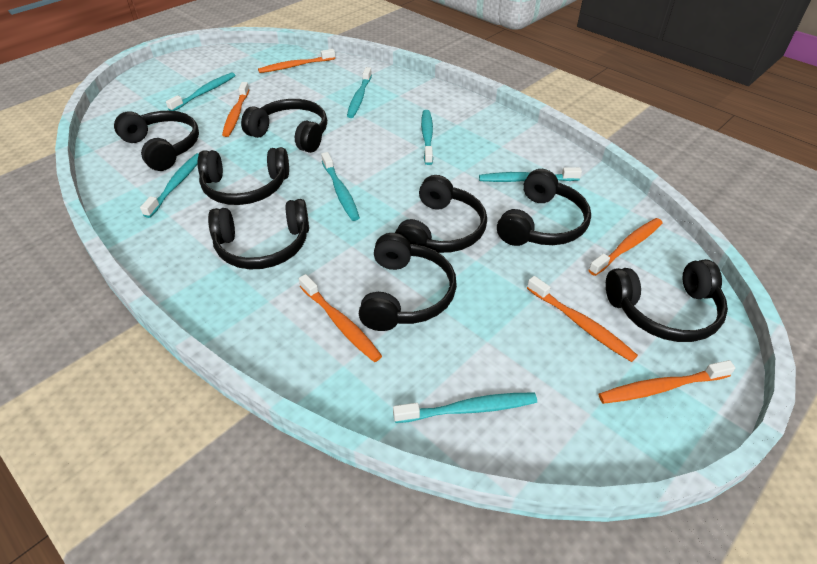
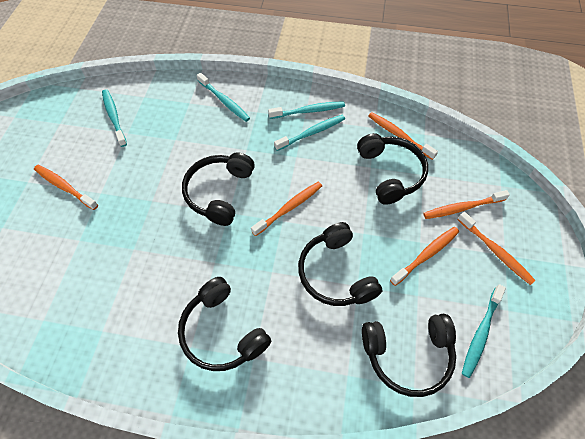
black headphones: 8 -> 5
turquoise toothbrush: 7 -> 5

